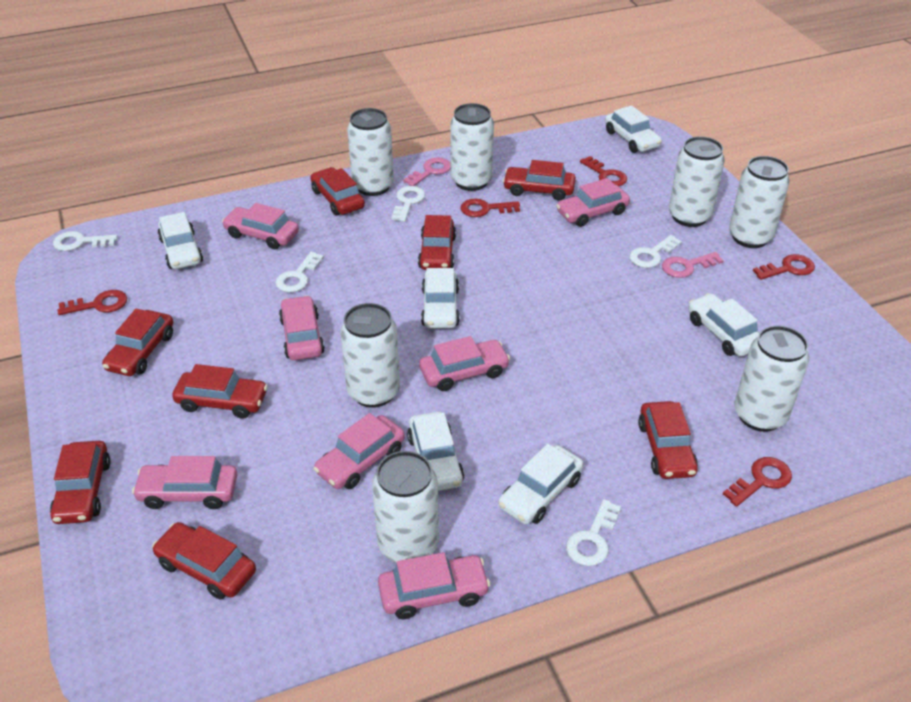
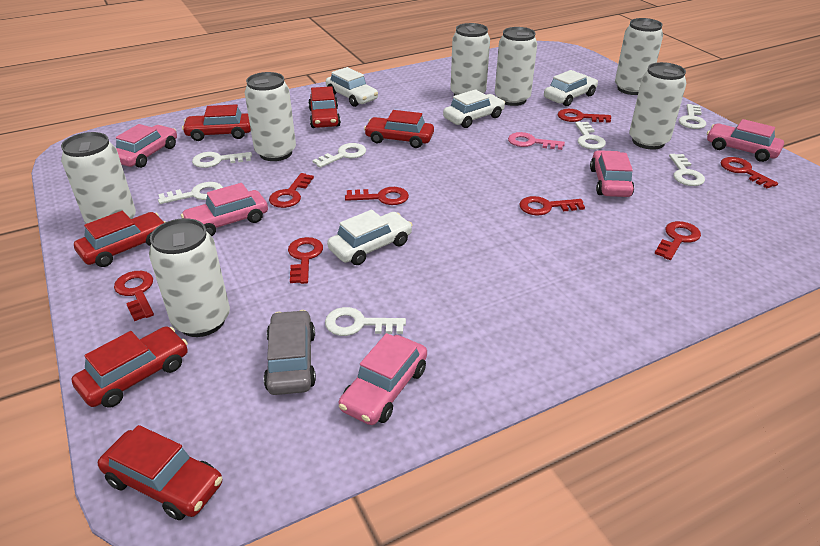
grey car: 0 -> 1
pink car: 7 -> 5
pink key: 2 -> 1
red car: 8 -> 6
red key: 5 -> 8
white car: 6 -> 4
white key: 5 -> 7

